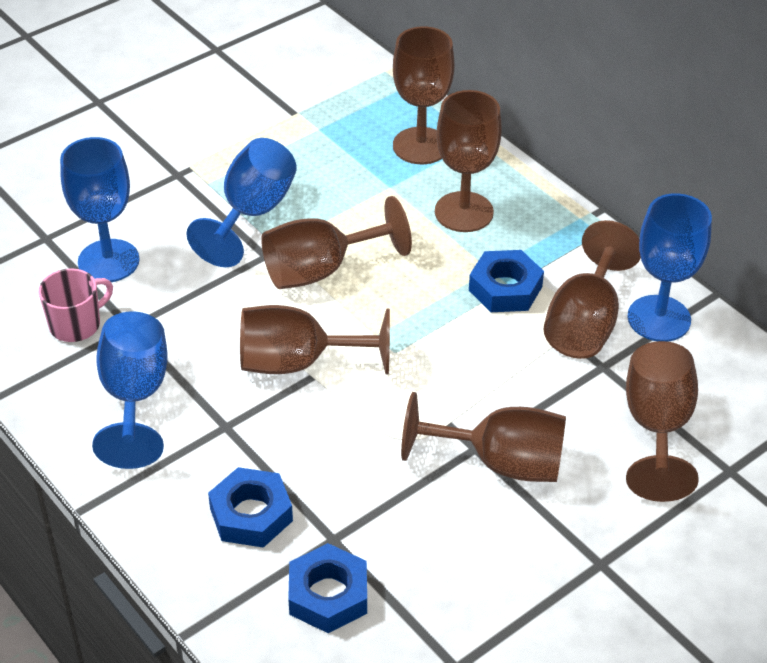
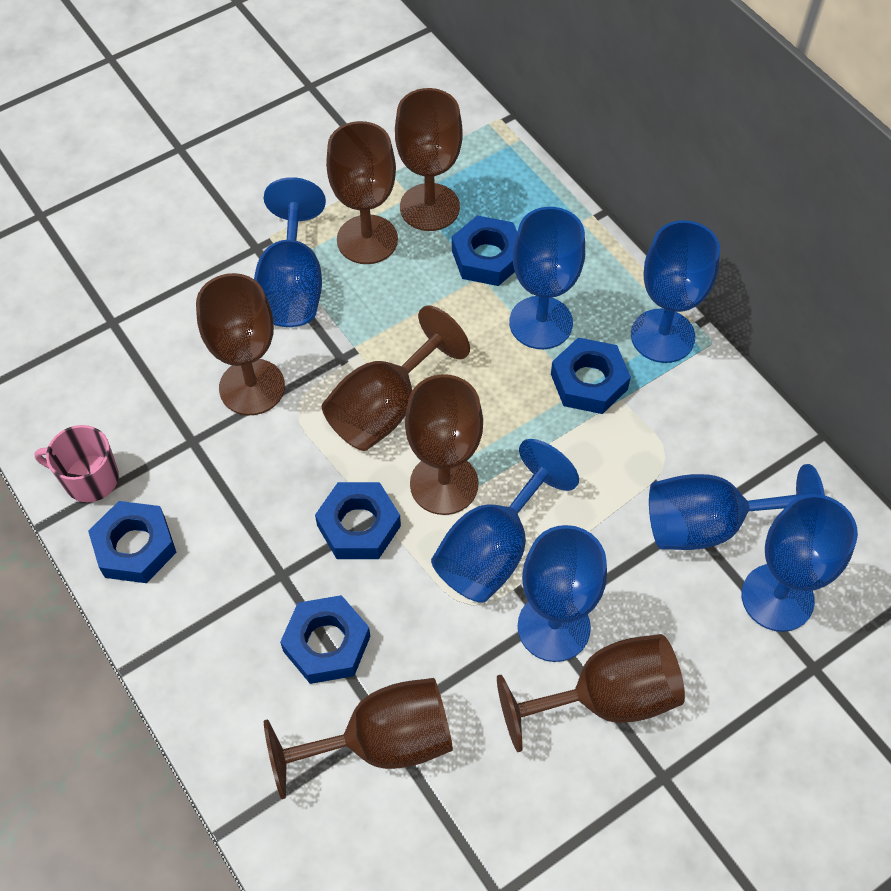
blue goblet: 4 -> 7
blue nut: 3 -> 5

